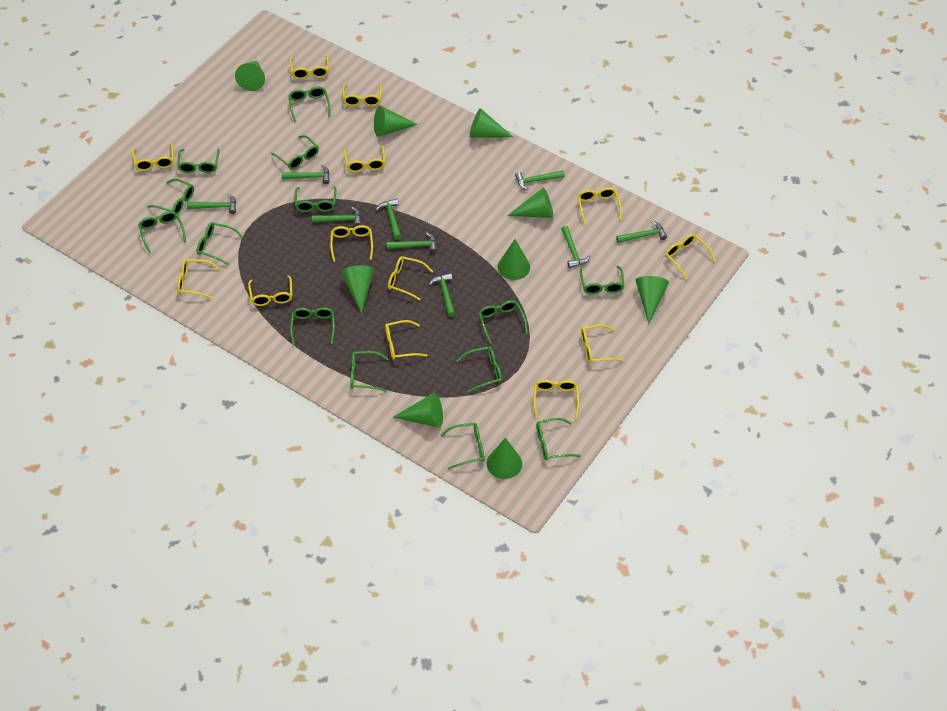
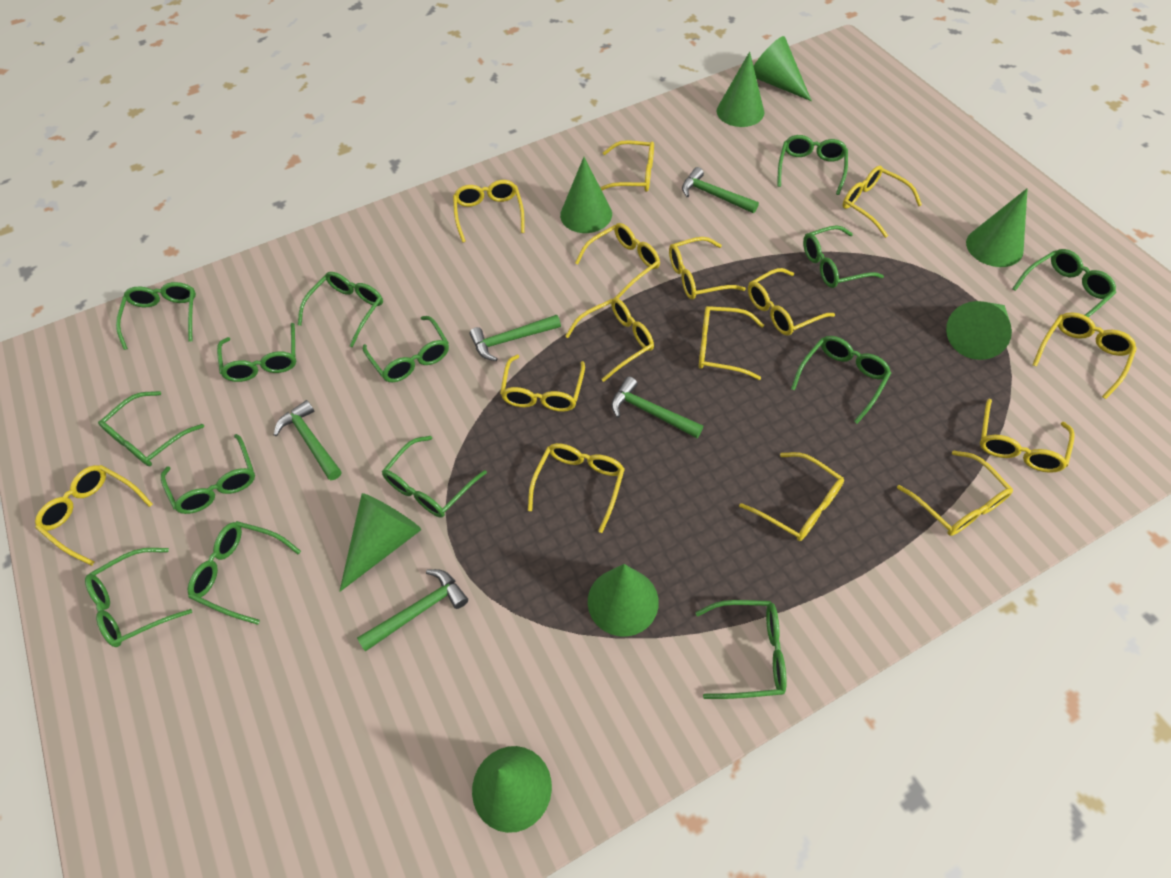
green cone: 9 -> 8
green hammer: 9 -> 5
yellow glasses: 13 -> 15

